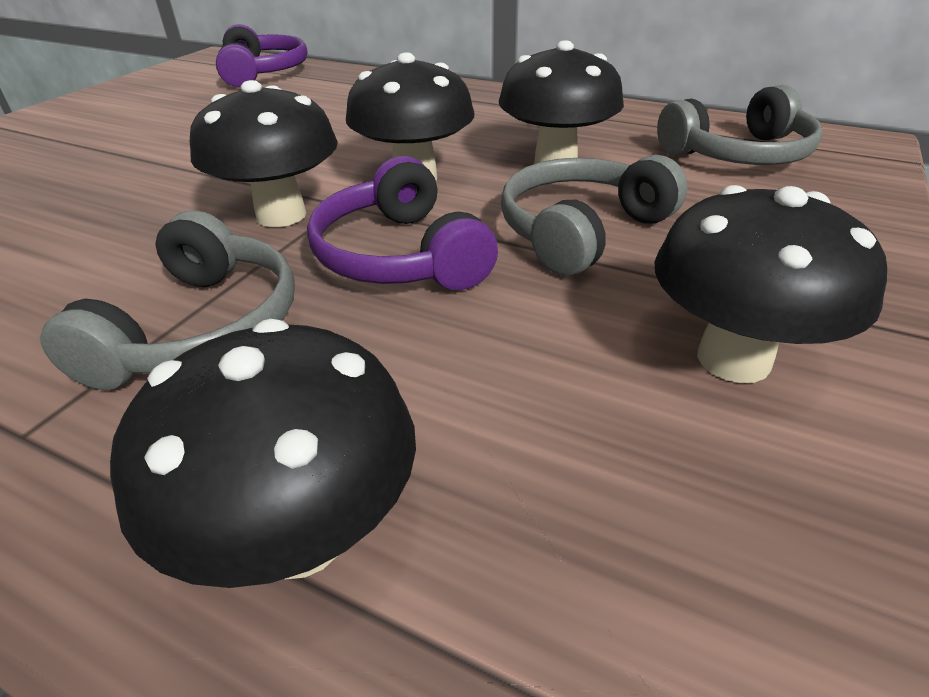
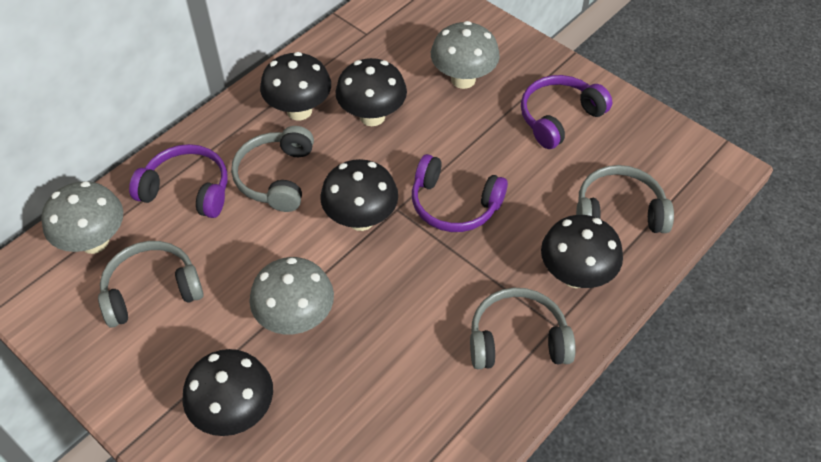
grey headphones: 3 -> 4
grey mushroom: 0 -> 3
purple headphones: 2 -> 3

